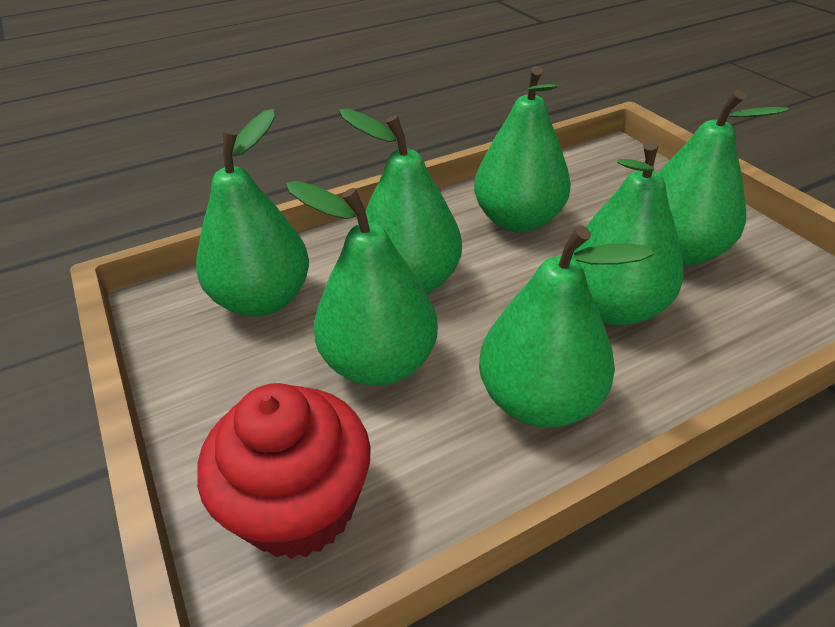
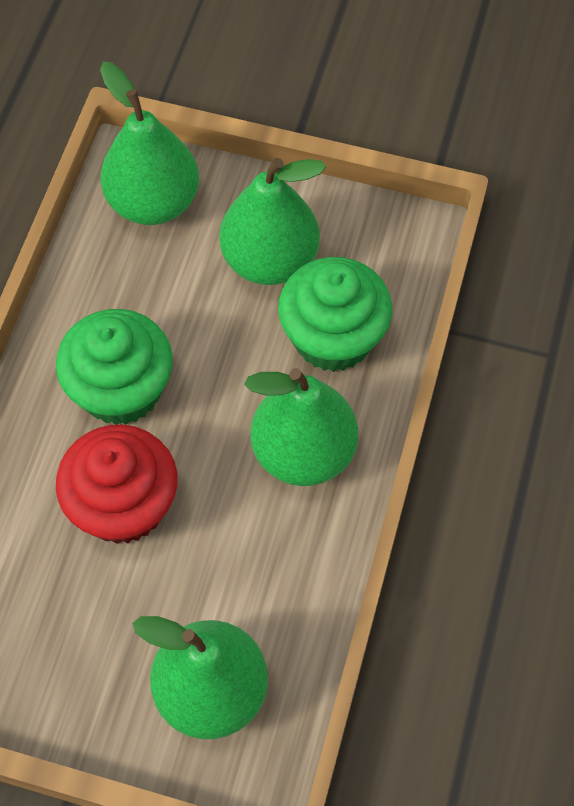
green cupcake: 0 -> 2
green pear: 7 -> 4

